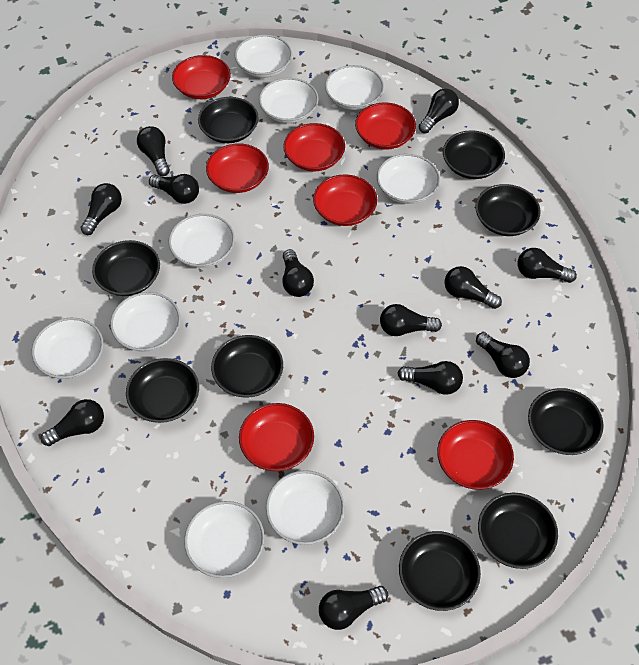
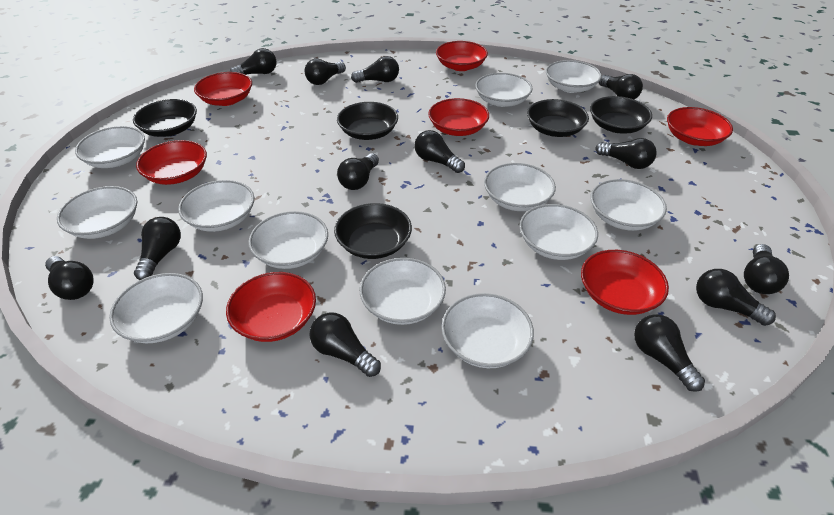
black bowl: 9 -> 5
black light bulb: 12 -> 13
white bowl: 9 -> 12

